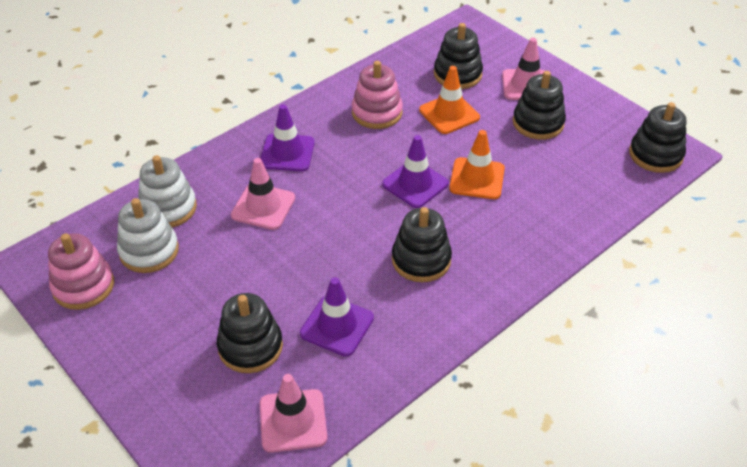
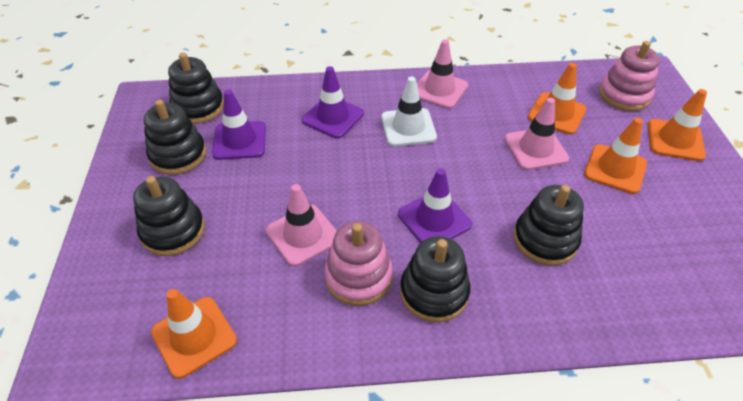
orange traffic cone: 2 -> 4
white stacking toy: 2 -> 0
white traffic cone: 0 -> 1

